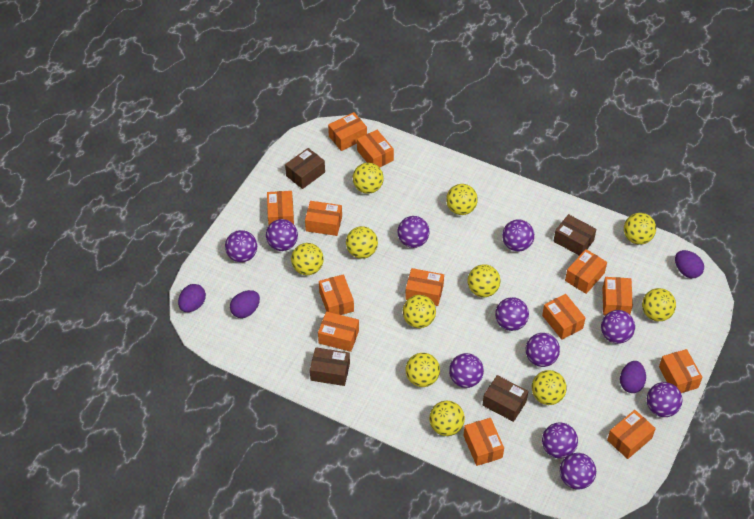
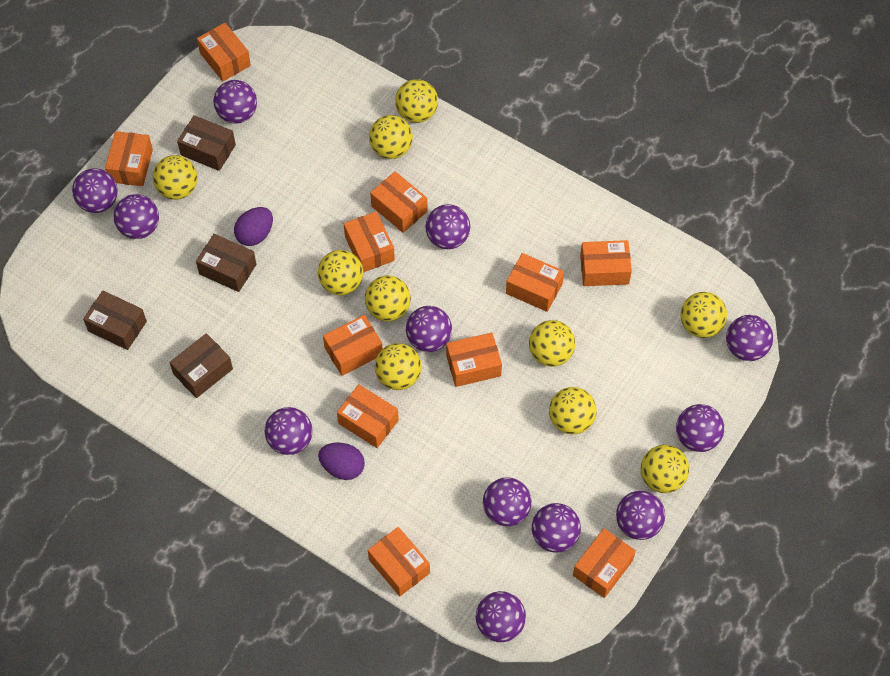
orange box: 13 -> 11
purple ball: 11 -> 12
purple egg: 4 -> 2
yellow ball: 11 -> 10

